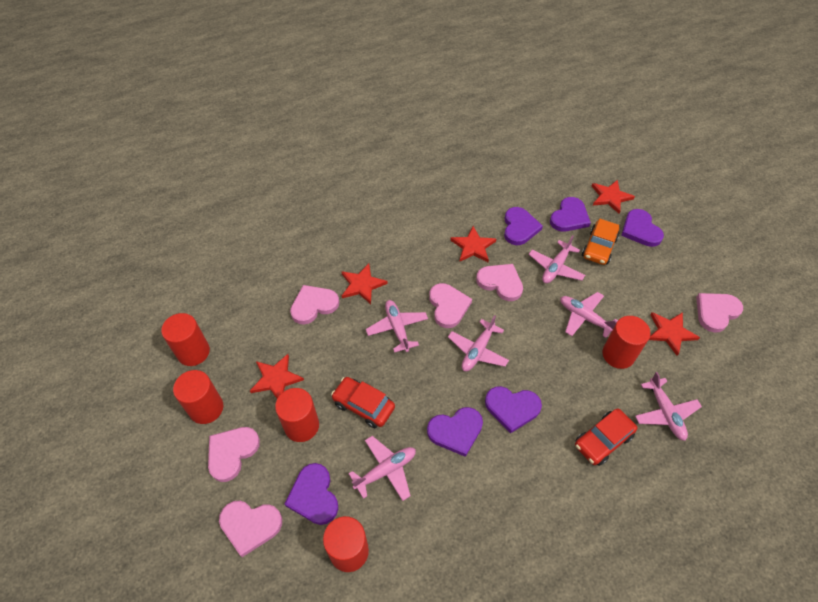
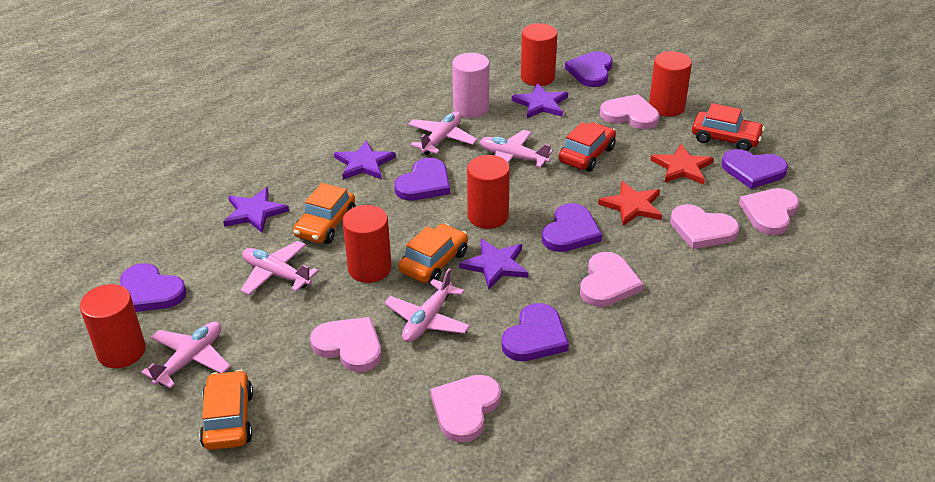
orange car: 1 -> 3
pink cylinder: 0 -> 1
pink plane: 6 -> 5
purple star: 0 -> 4
red star: 5 -> 2

